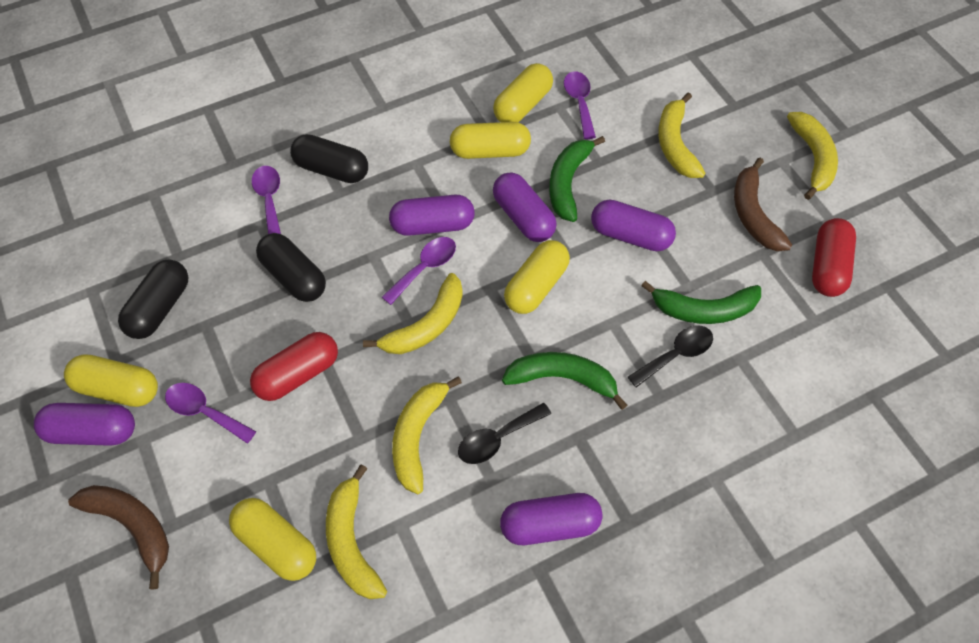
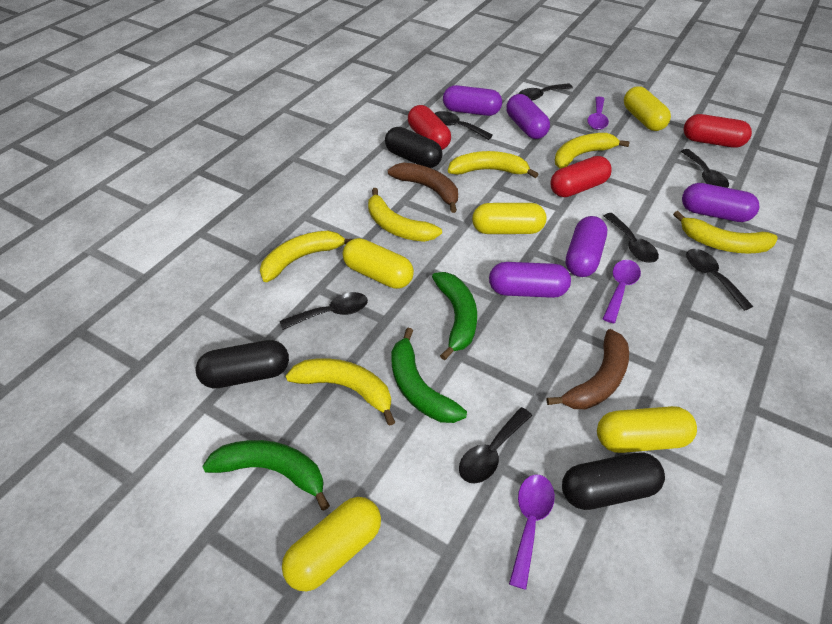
black spoon: 2 -> 7
purple spoon: 4 -> 3
red capsule: 2 -> 3
yellow banana: 5 -> 6

